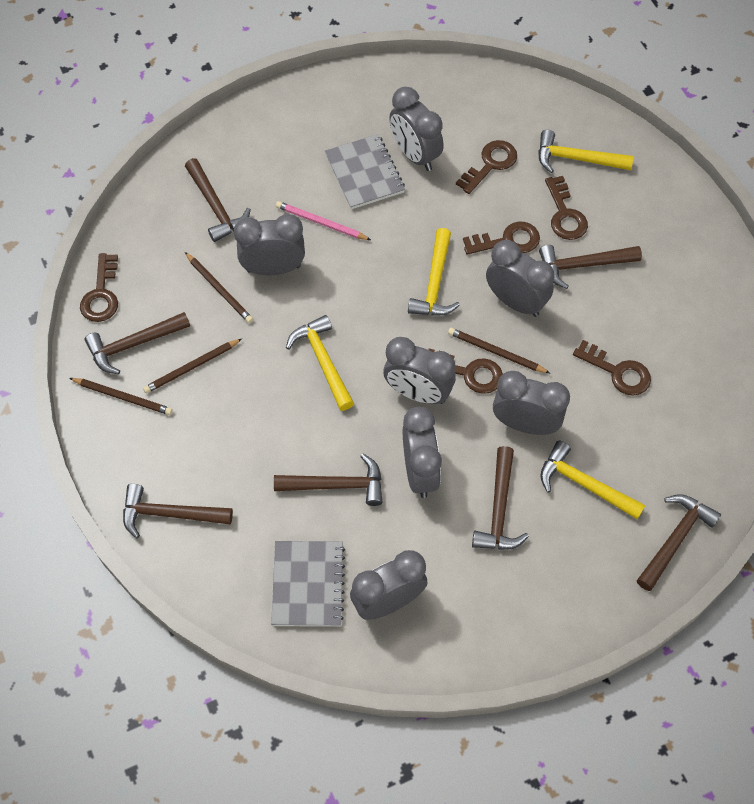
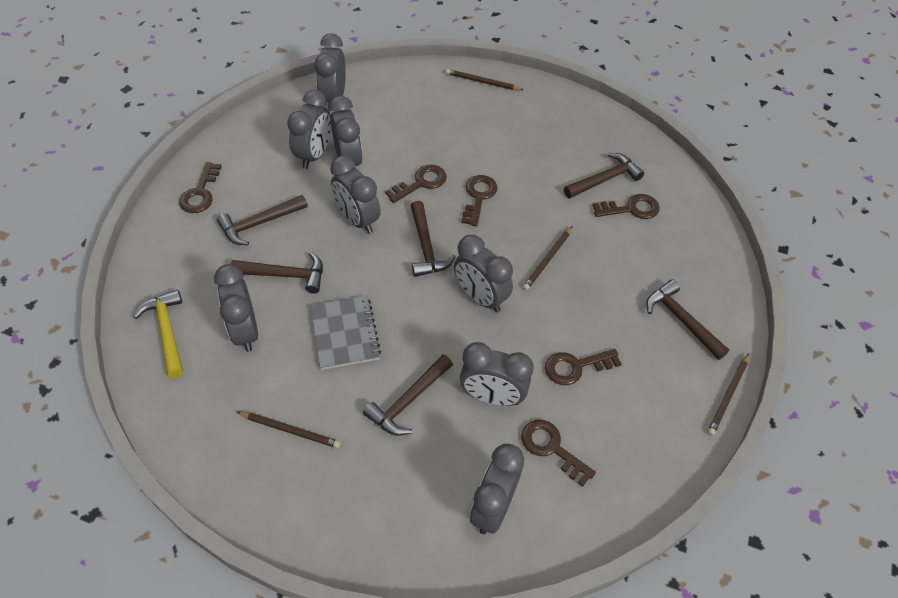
brown hammer: 7 -> 6
grey clock: 7 -> 8
grey notebook: 2 -> 1
pink pencil: 1 -> 0
yellow hammer: 4 -> 1

